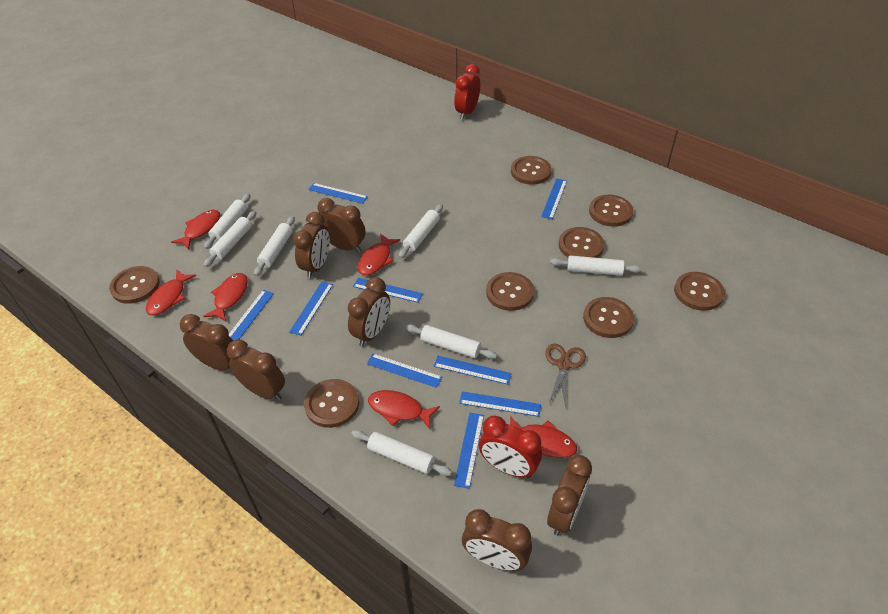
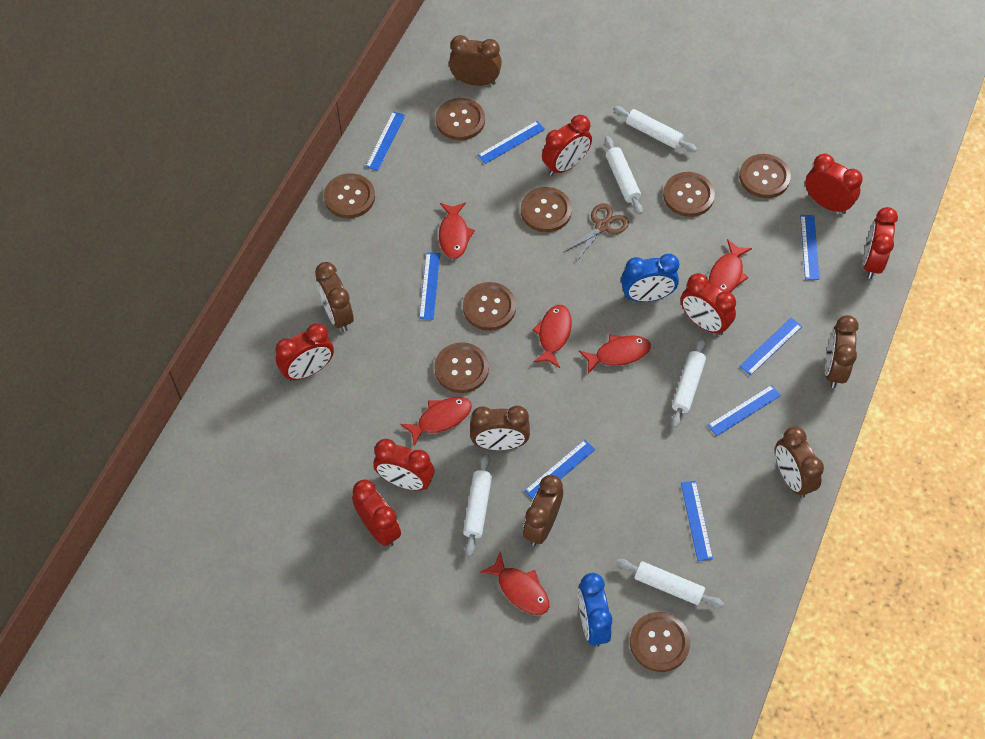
blue clock: 0 -> 2
blue ruler: 9 -> 8
brown clock: 7 -> 6
red clock: 2 -> 7
white rolling pin: 7 -> 5

